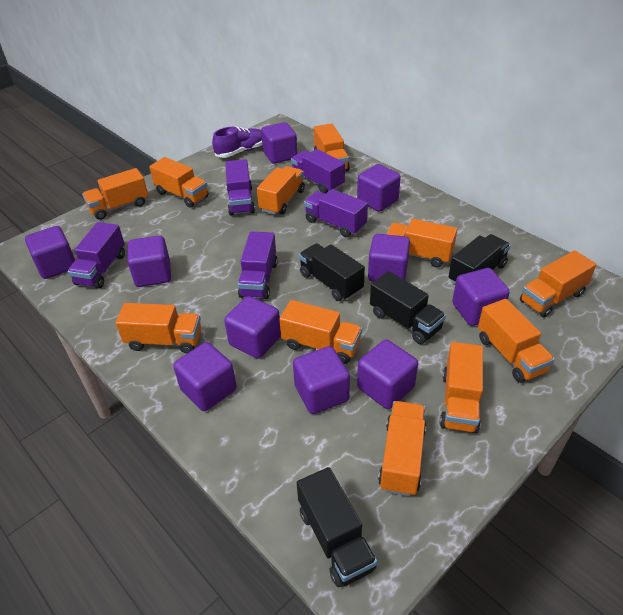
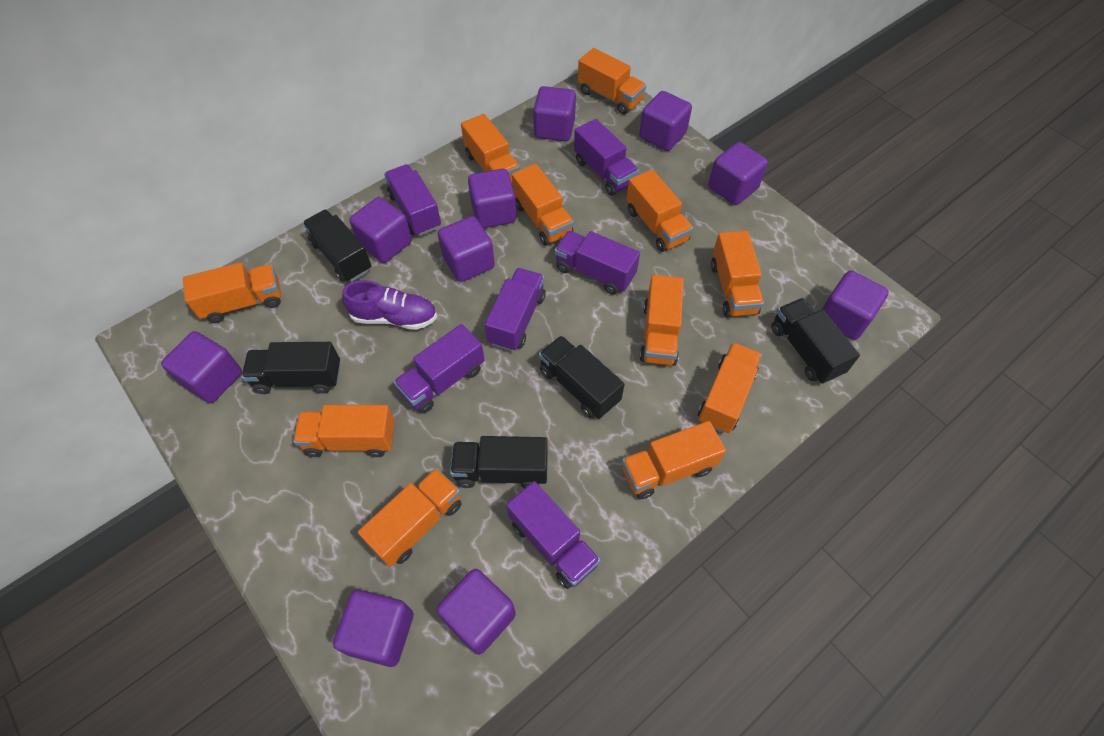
black truck: 4 -> 5
purple truck: 5 -> 6

